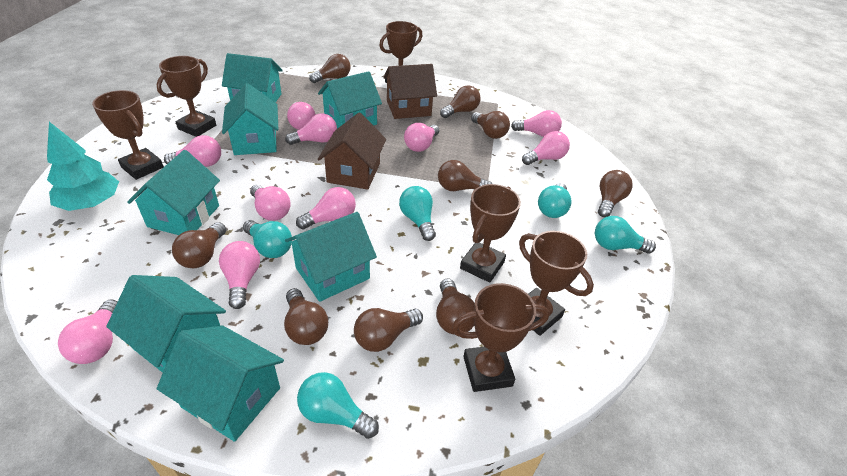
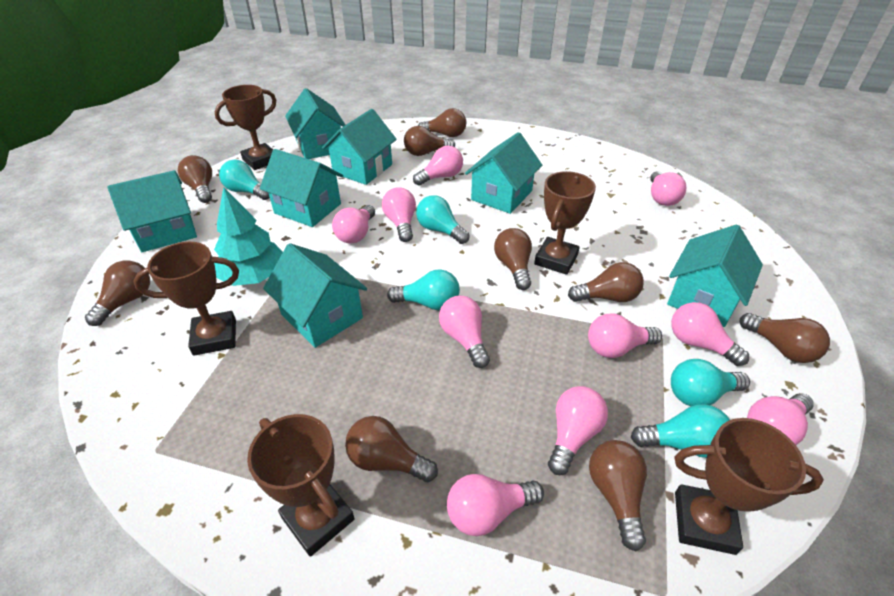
brown house: 2 -> 0
brown trophy: 6 -> 5

